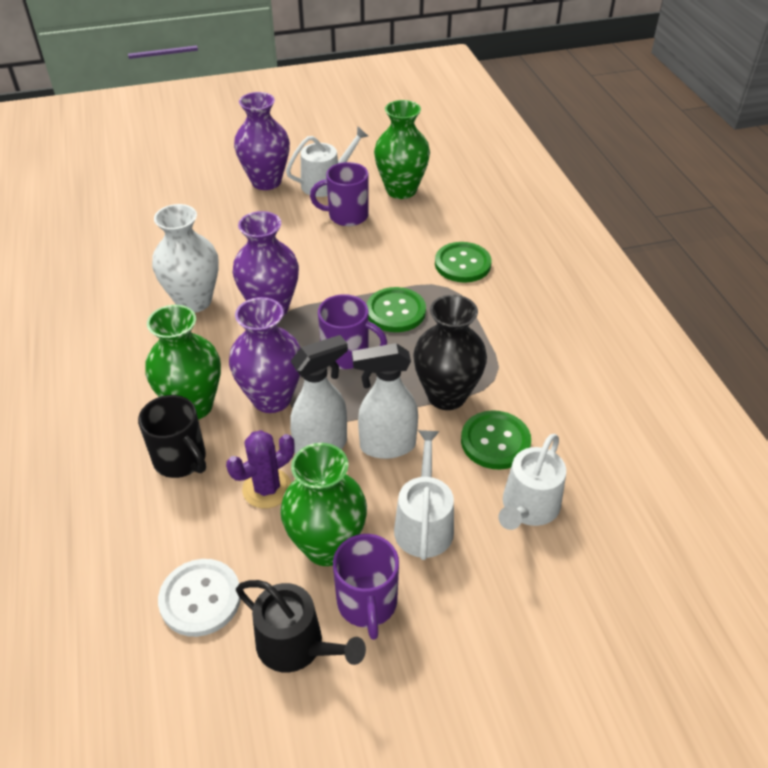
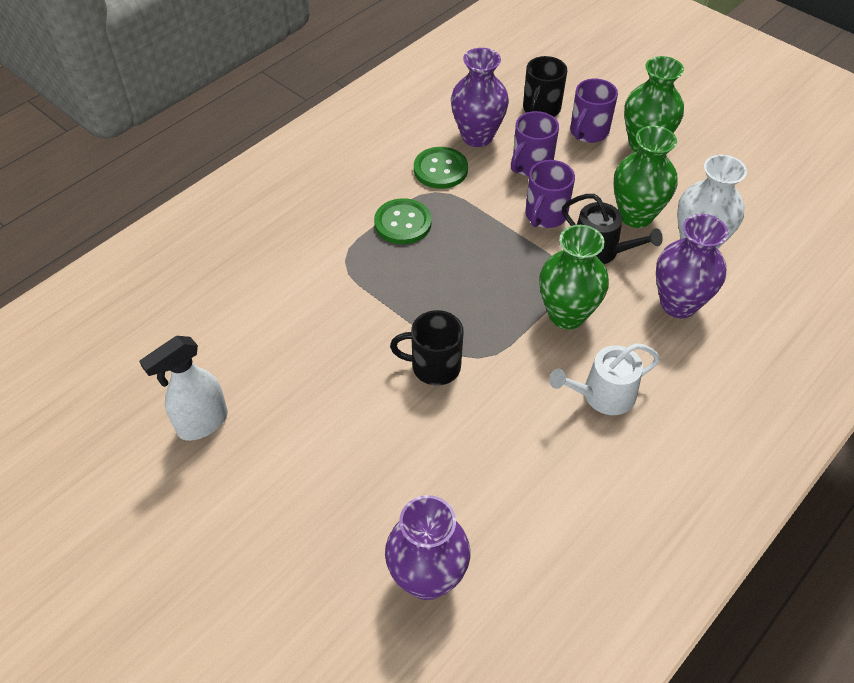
black mug: 1 -> 2
black vase: 1 -> 0
green button: 3 -> 2
purple cactus: 1 -> 0
white button: 1 -> 0
white spray bottle: 2 -> 1
white watering can: 3 -> 1

